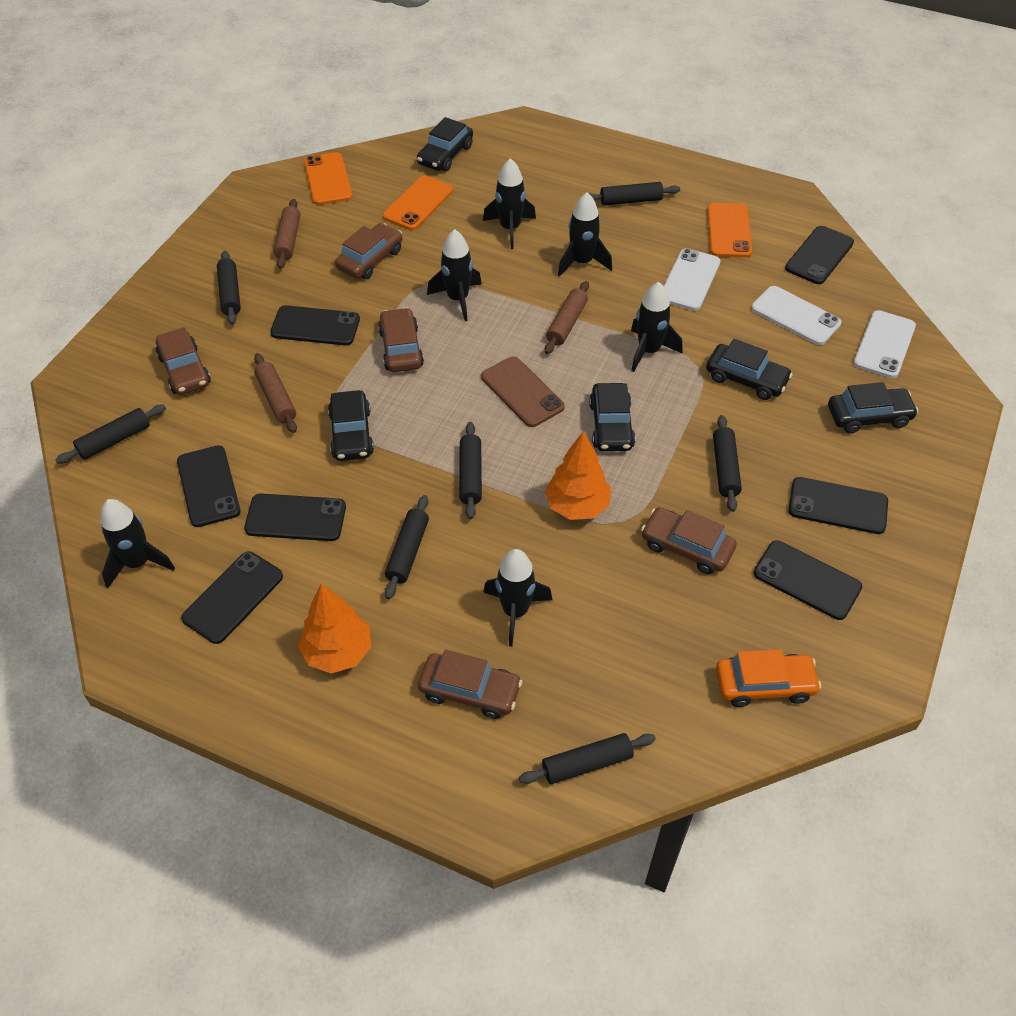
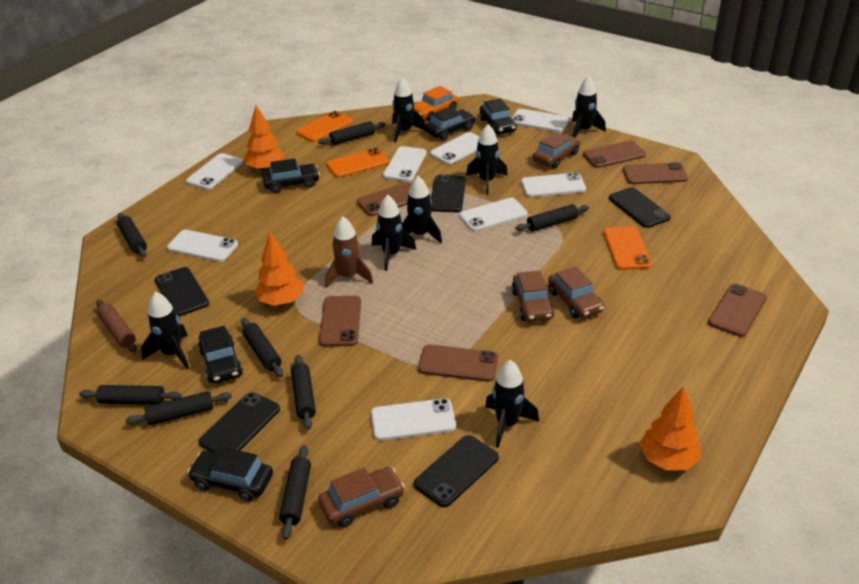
black phone: 7 -> 5
black rocket: 6 -> 7
black rolling pin: 7 -> 8
brown car: 5 -> 4
brown phone: 1 -> 6
brown rocket: 0 -> 1
brown rolling pin: 3 -> 1
orange tree: 2 -> 3
white phone: 3 -> 8

